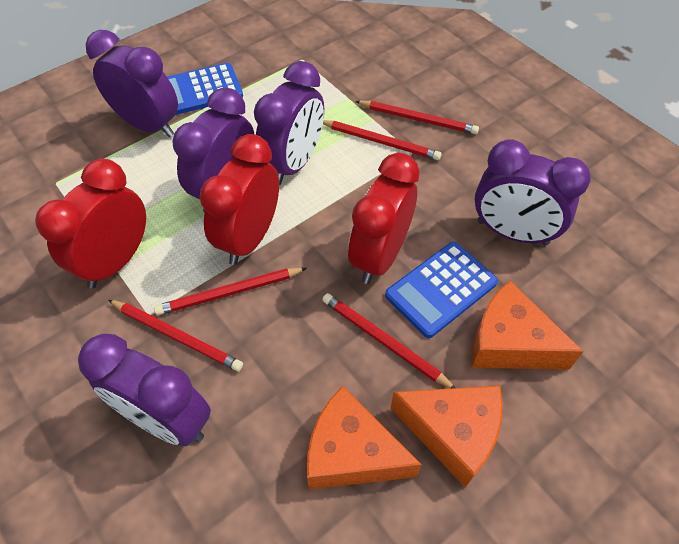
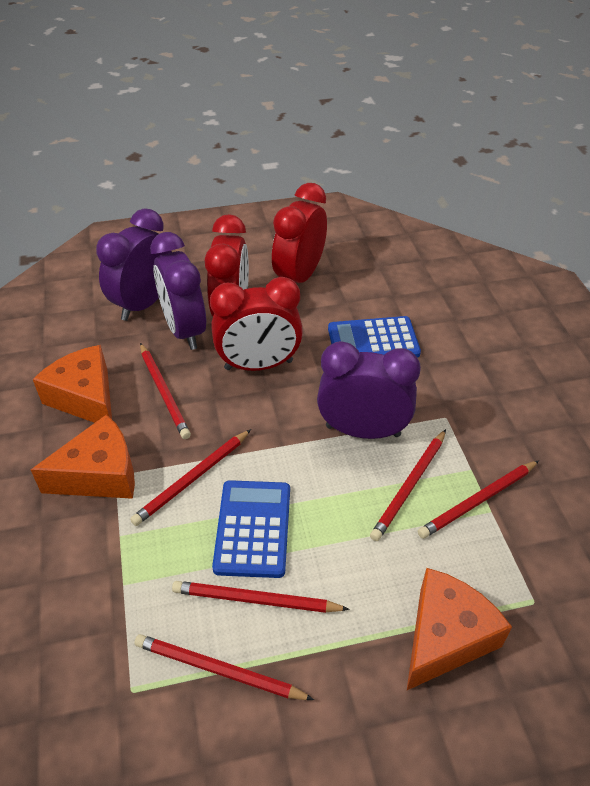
purple clock: 5 -> 3
red pencil: 5 -> 6

